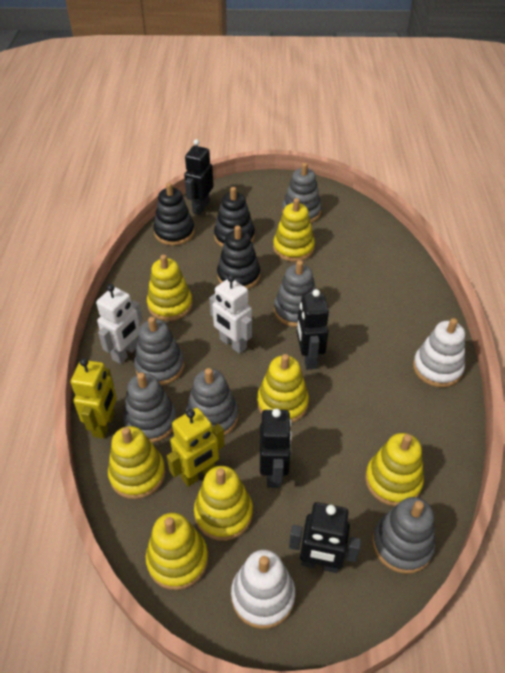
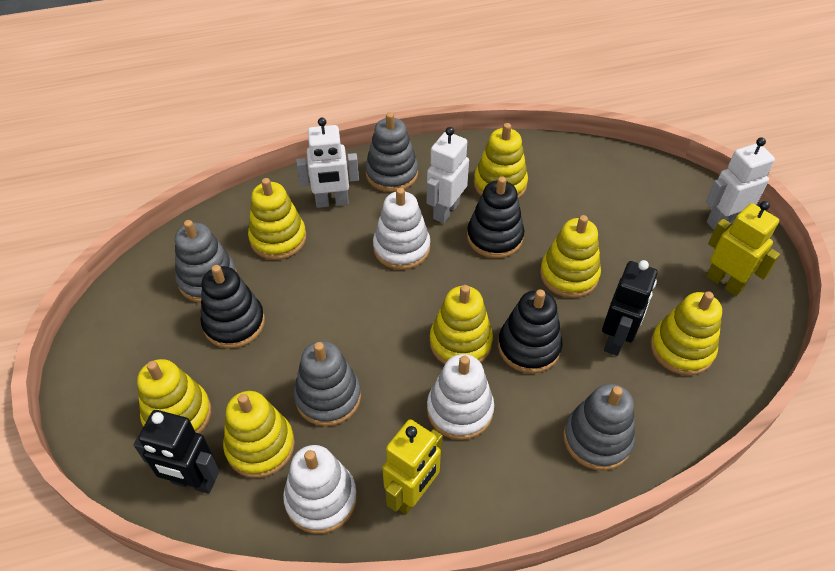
black robot: 4 -> 2
grey stacking toy: 6 -> 4
white robot: 2 -> 3
white stacking toy: 2 -> 3

